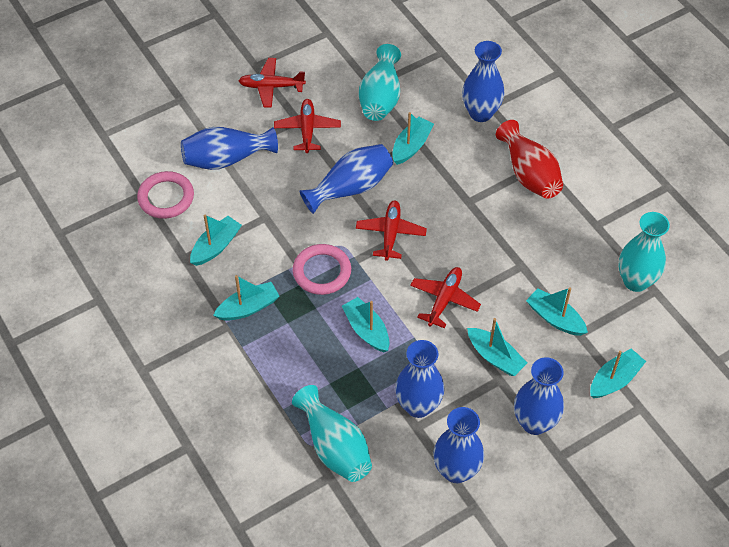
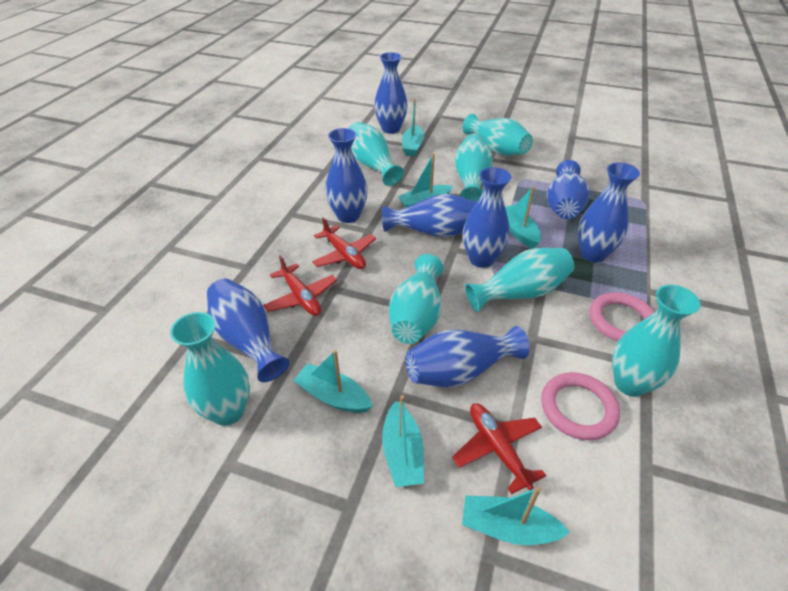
blue vase: 6 -> 8
red plane: 4 -> 3
red vase: 1 -> 0
turquoise boat: 7 -> 6
turquoise vase: 3 -> 7

